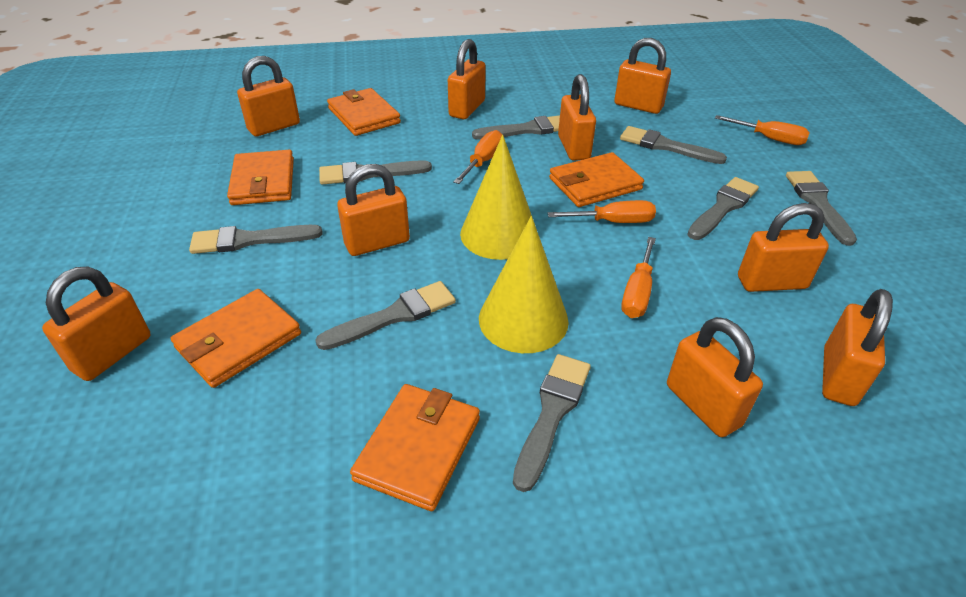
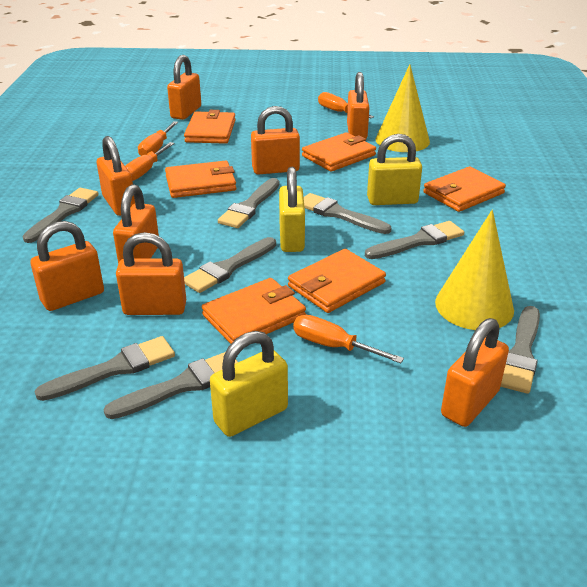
orange padlock: 9 -> 8
orange wallet: 5 -> 6
yellow padlock: 0 -> 3

